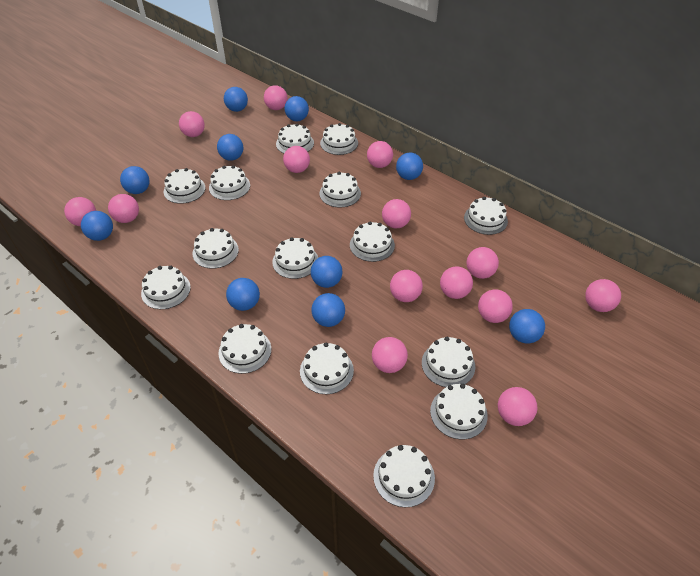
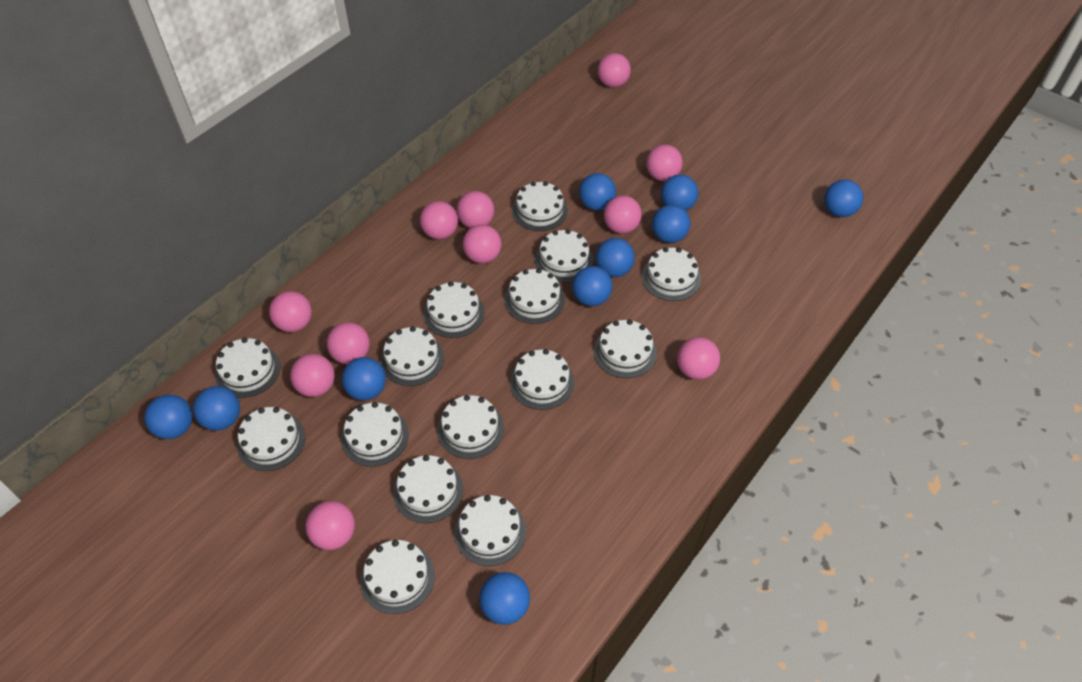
pink ball: 14 -> 11

